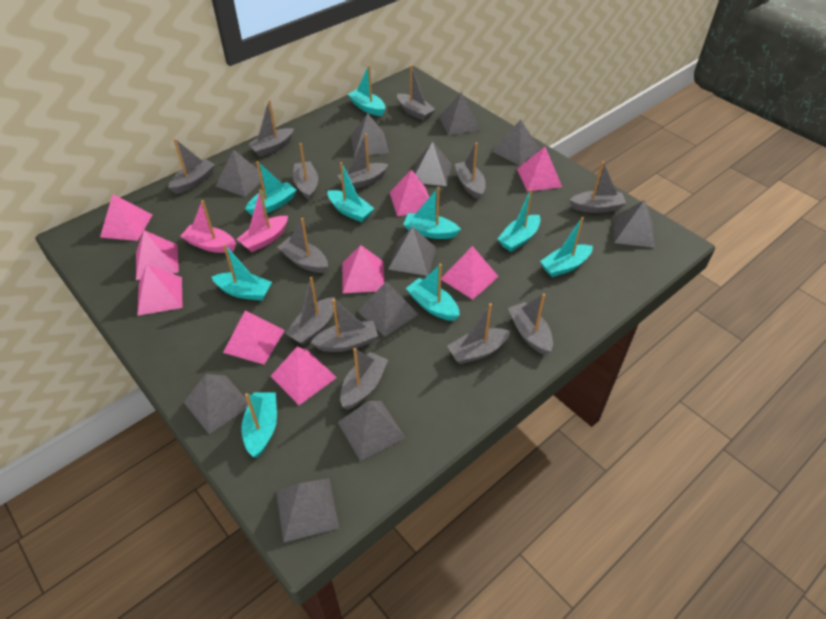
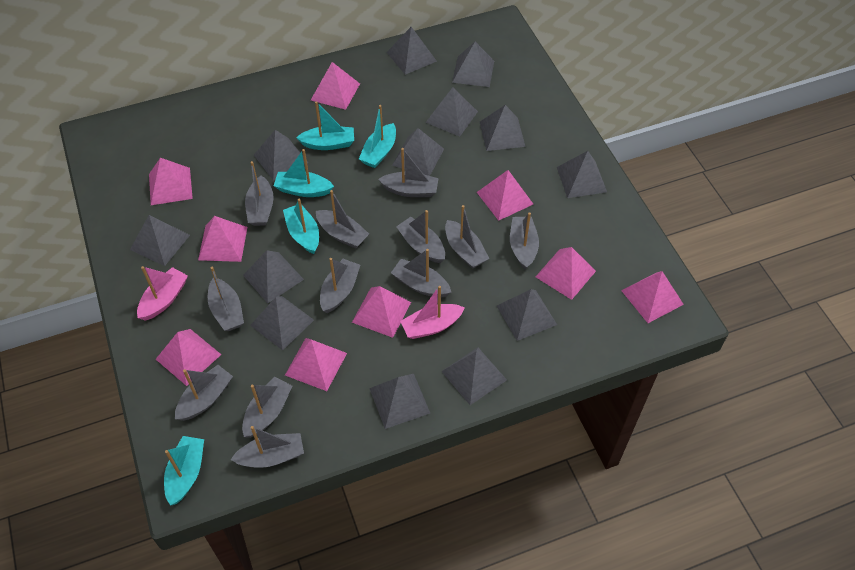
grey boat: 13 -> 12
grey pyramid: 11 -> 13
turquoise boat: 9 -> 5

